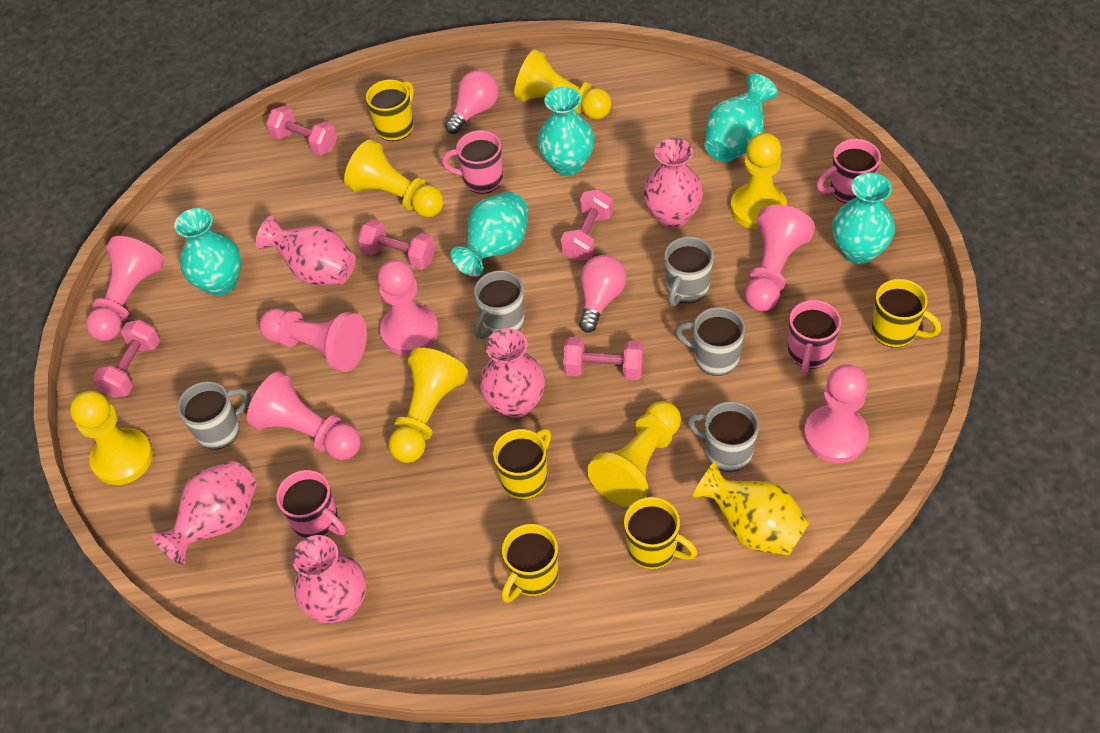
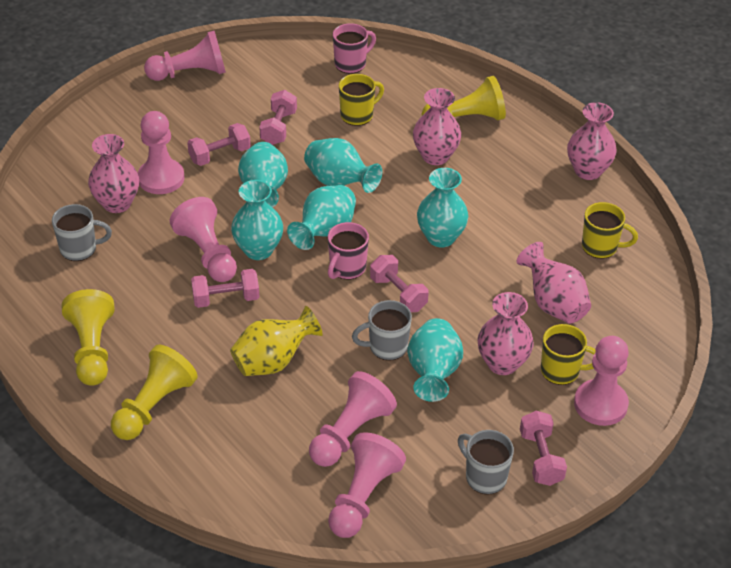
grey mug: 5 -> 3
pink light bulb: 2 -> 0
pink mug: 4 -> 2
turquoise vase: 5 -> 6
yellow mug: 5 -> 3
yellow pawn: 6 -> 3

